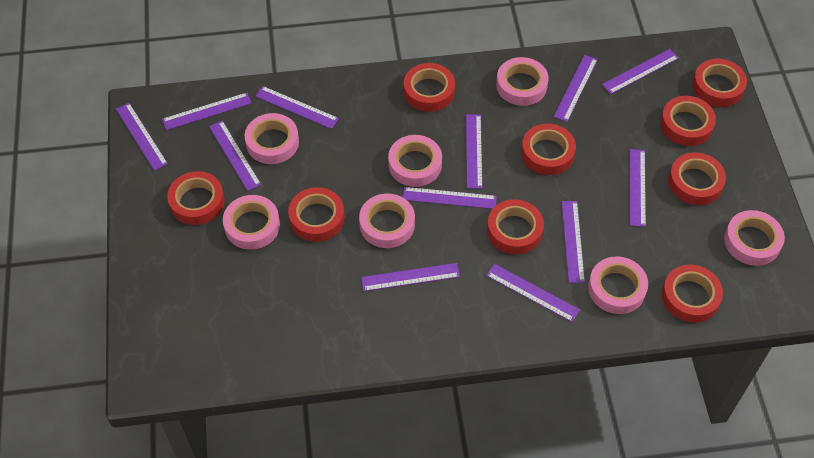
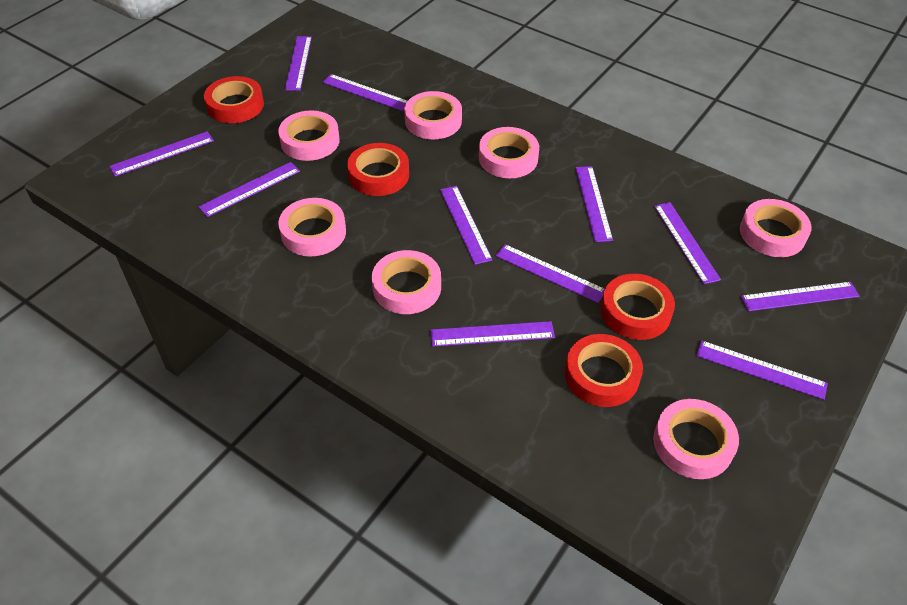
purple ruler: 12 -> 11
red tape: 9 -> 4

